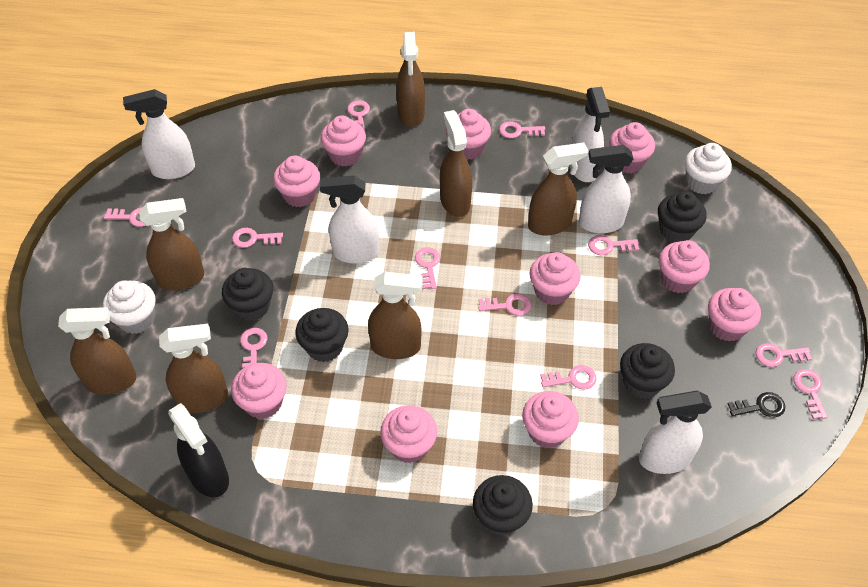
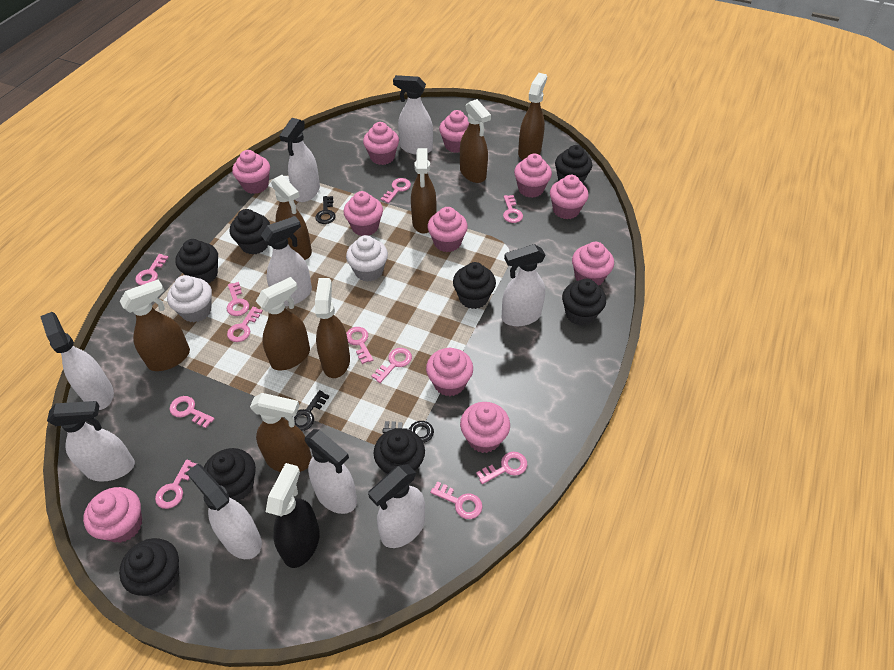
black cupcake: 5 -> 8
black key: 1 -> 3
brown spray bottle: 7 -> 8
pink cupcake: 10 -> 11
white spray bottle: 5 -> 9

